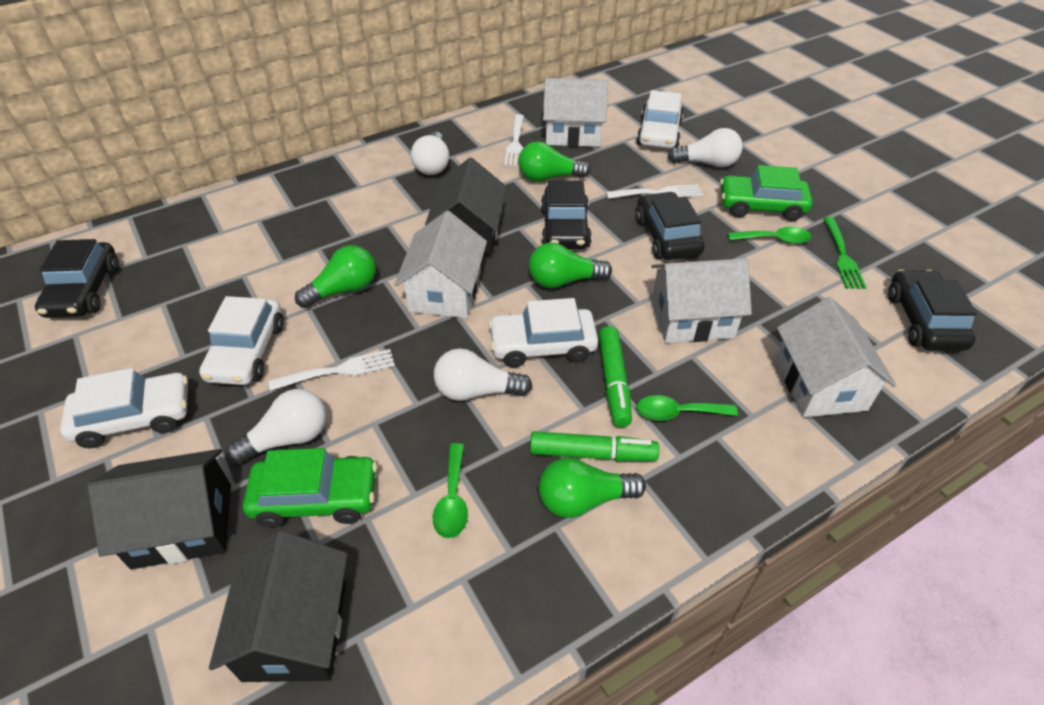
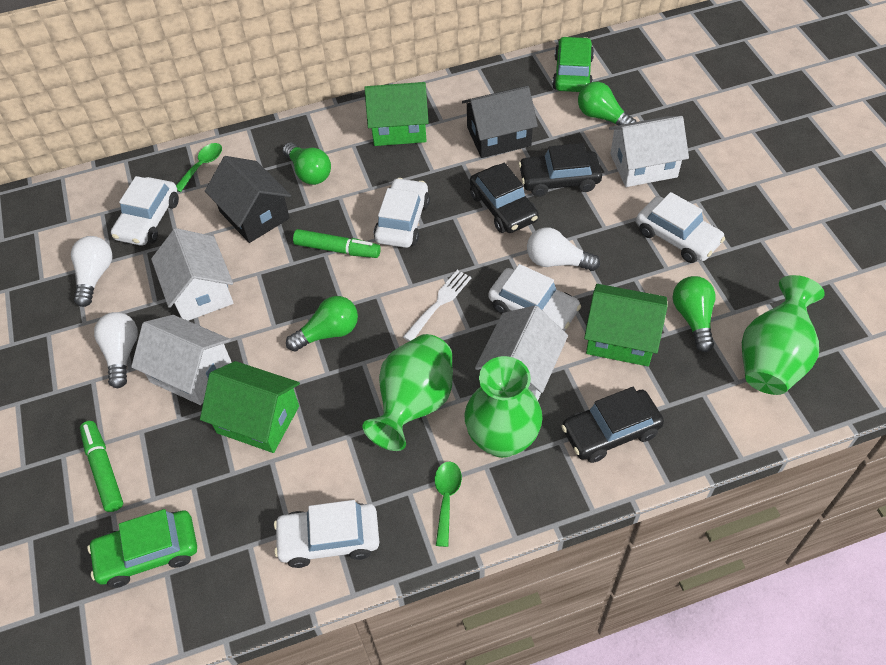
black car: 4 -> 3
black house: 3 -> 2
green fork: 1 -> 0
green house: 0 -> 3
green spoon: 3 -> 2
green vase: 0 -> 3
white car: 4 -> 5
white fork: 3 -> 1
white light bulb: 4 -> 3

